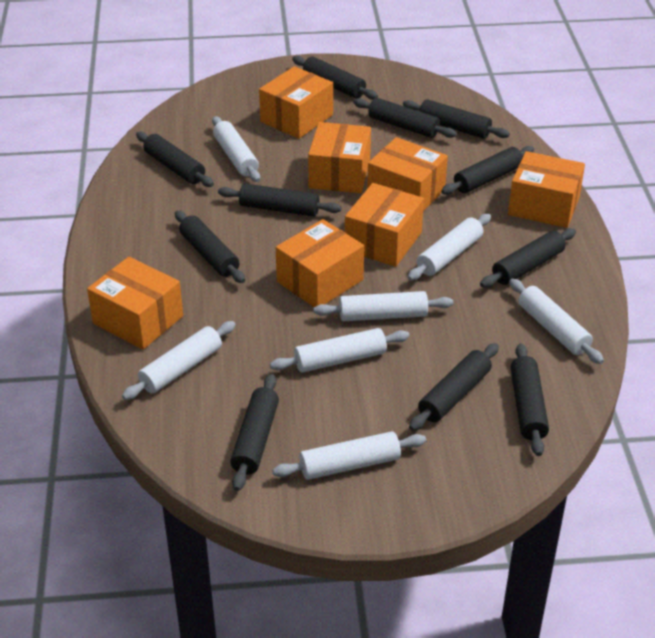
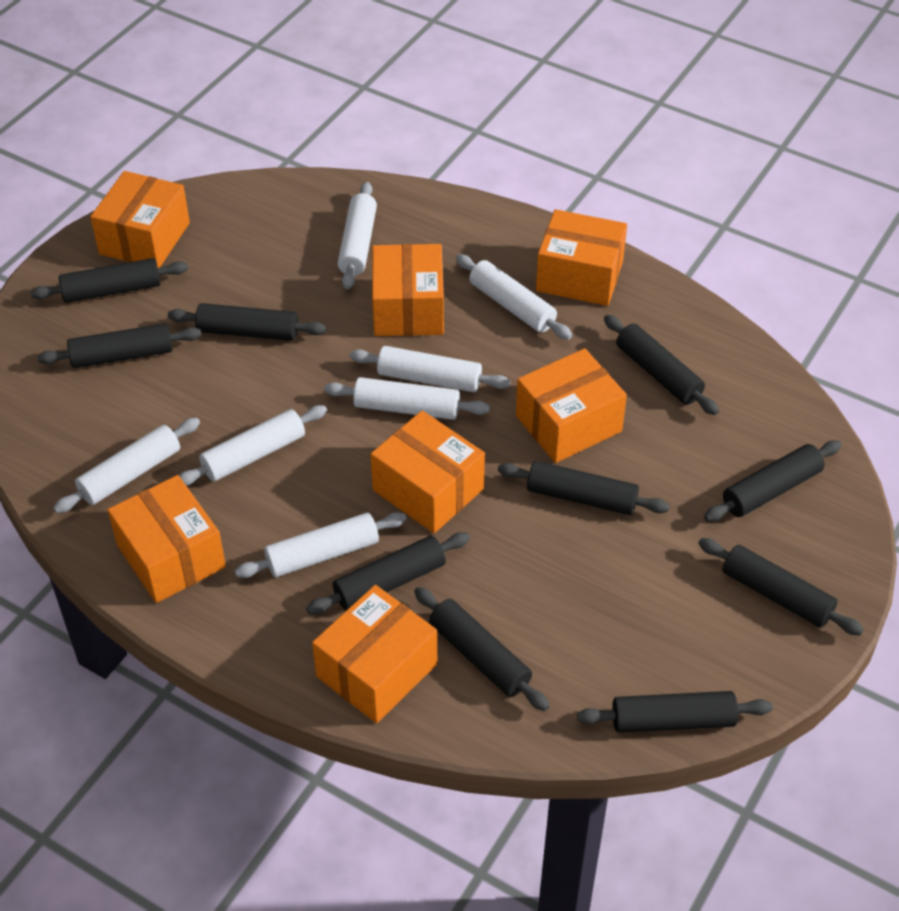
black rolling pin: 11 -> 10

